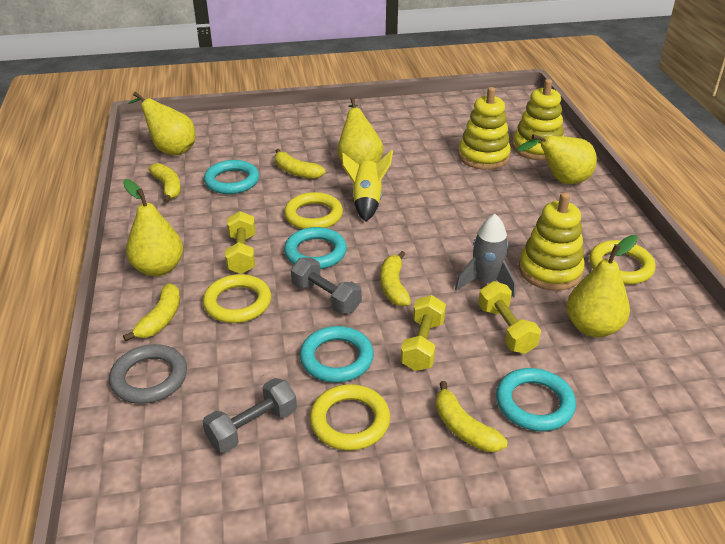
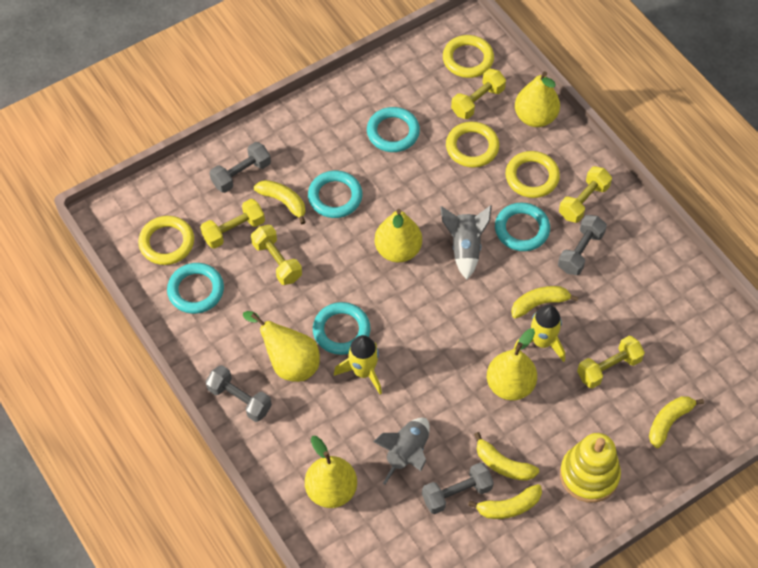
grey dumbbell: 2 -> 4
grey ring: 1 -> 0
grey rocket: 1 -> 2
turquoise ring: 4 -> 5
yellow dumbbell: 3 -> 5
yellow rocket: 1 -> 2
yellow stacking toy: 3 -> 1

